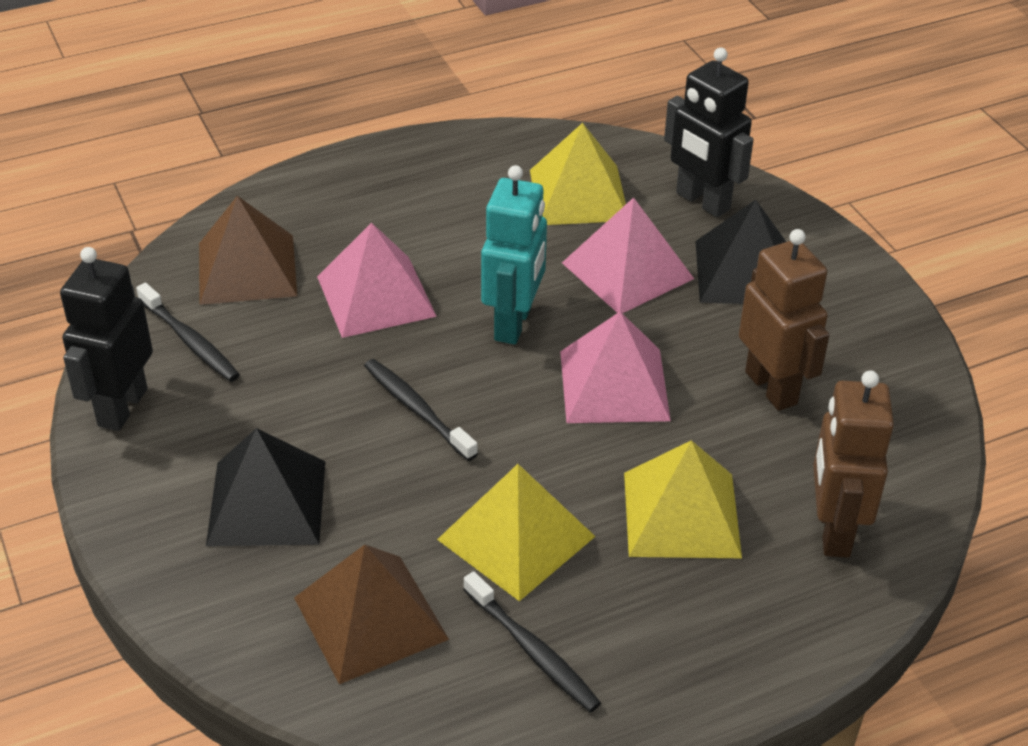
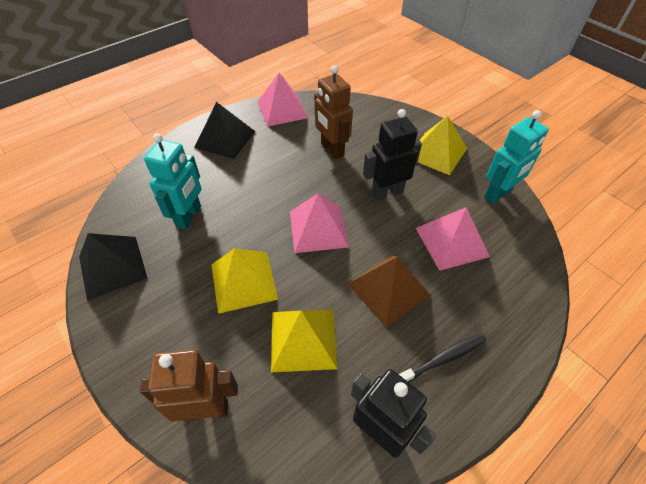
black toothbrush: 3 -> 1
brown pyramid: 2 -> 1
turquoise robot: 1 -> 2

